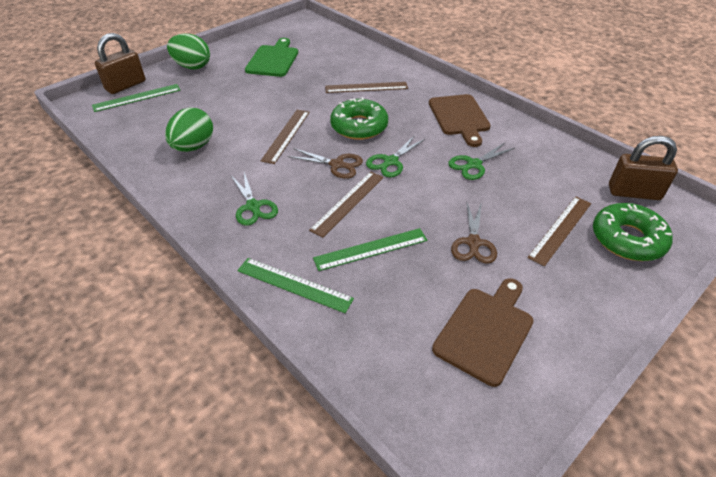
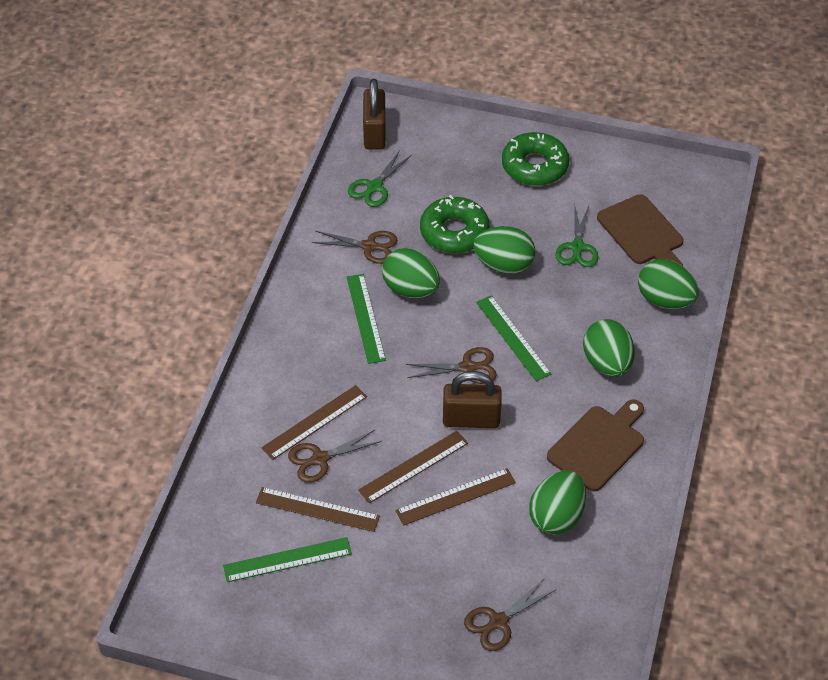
brown scissors: 2 -> 4
green cutting board: 1 -> 0
green egg: 2 -> 5
green scissors: 3 -> 2

